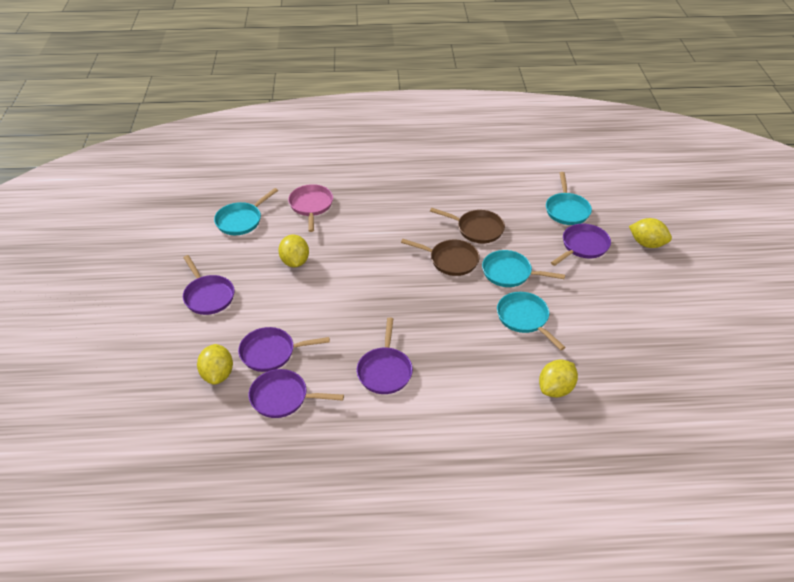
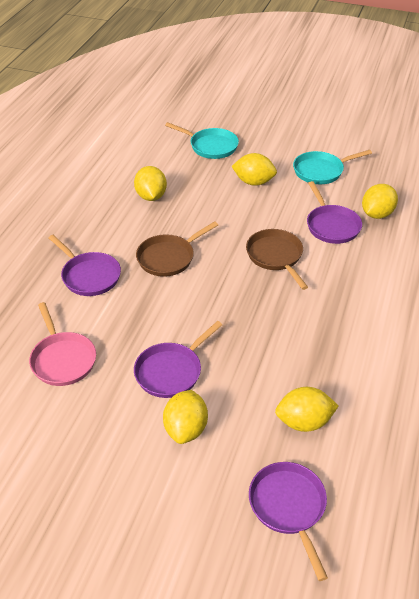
purple pan: 5 -> 4
turquoise pan: 4 -> 2
yellow lemon: 4 -> 5

